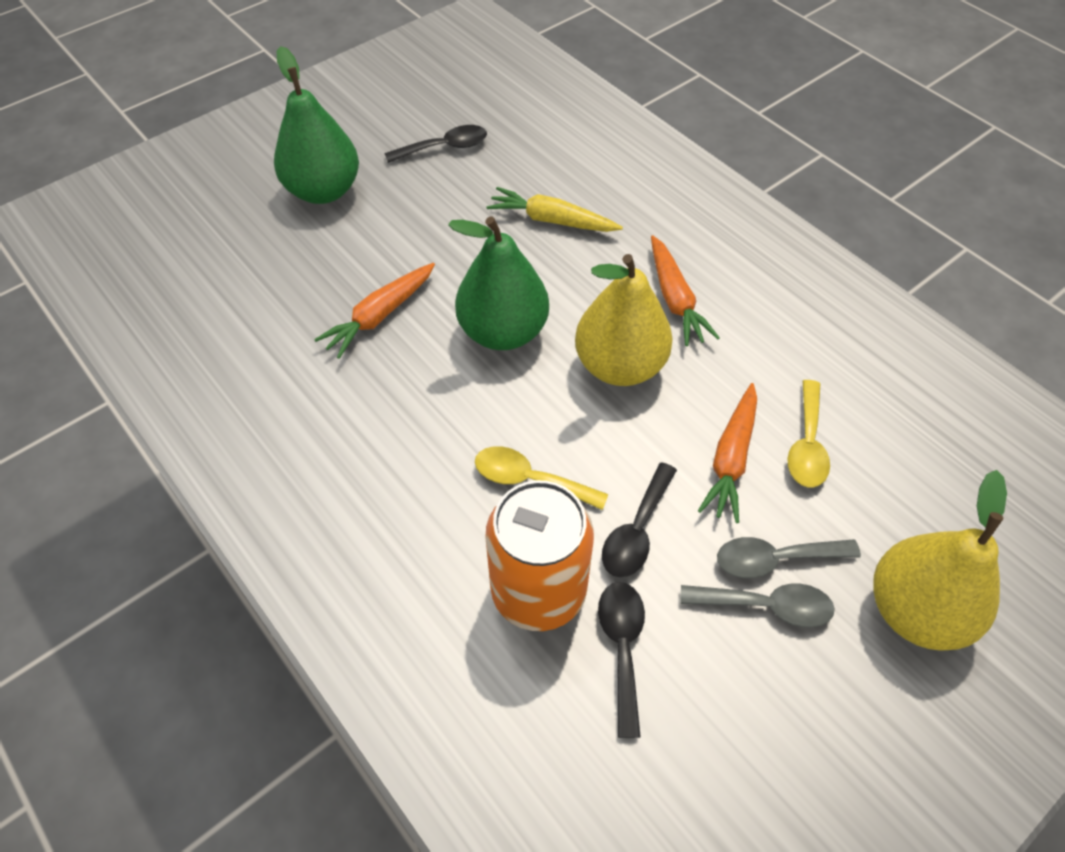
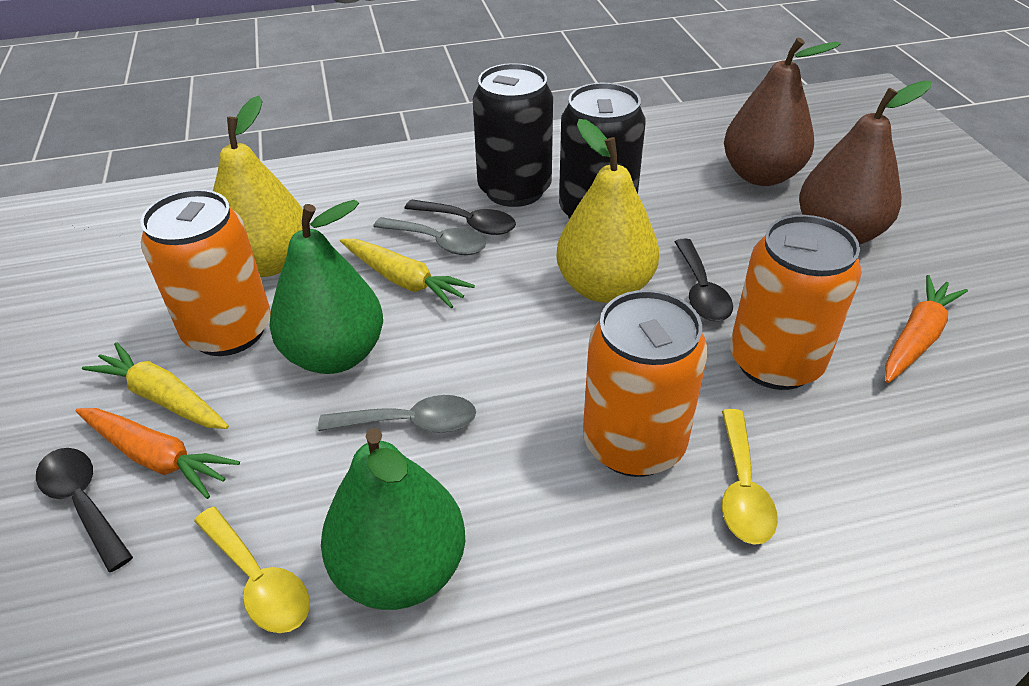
black can: 0 -> 2
brown pear: 0 -> 2
orange can: 1 -> 3
orange carrot: 3 -> 2
yellow carrot: 1 -> 2

